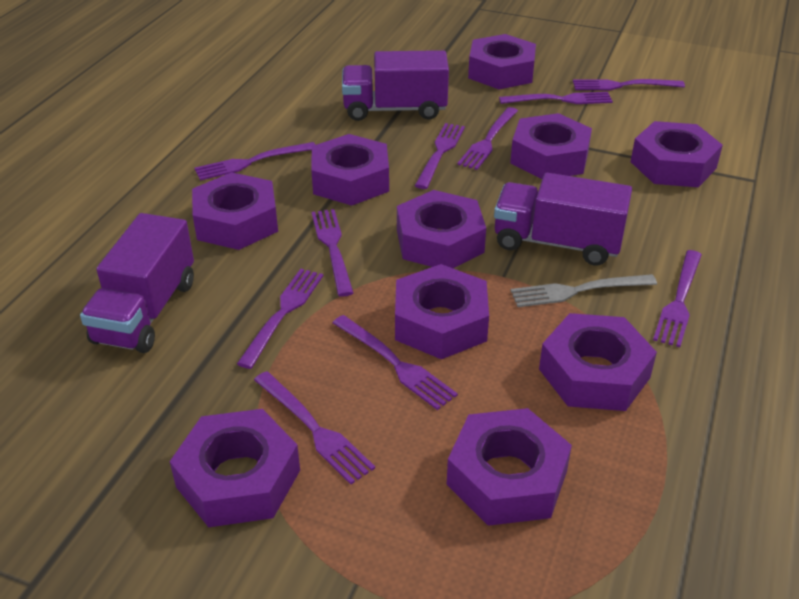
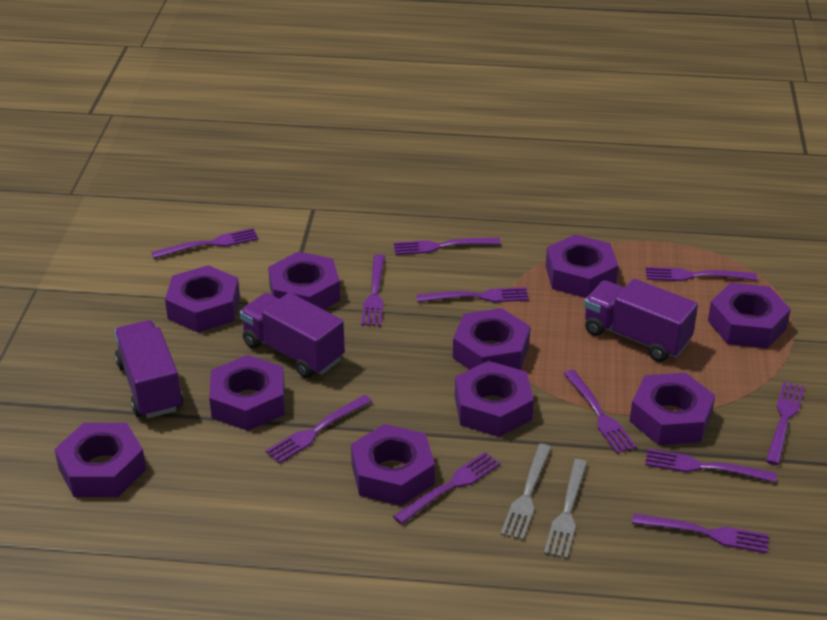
grey fork: 1 -> 2
purple fork: 10 -> 11

